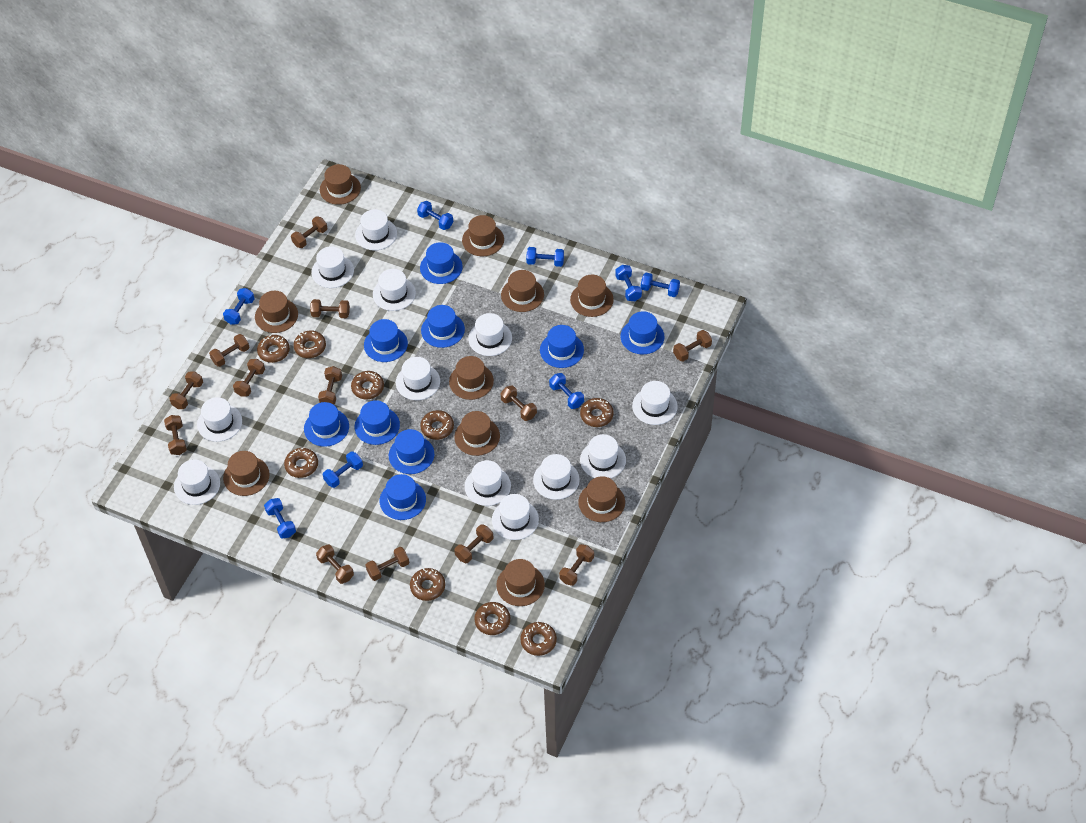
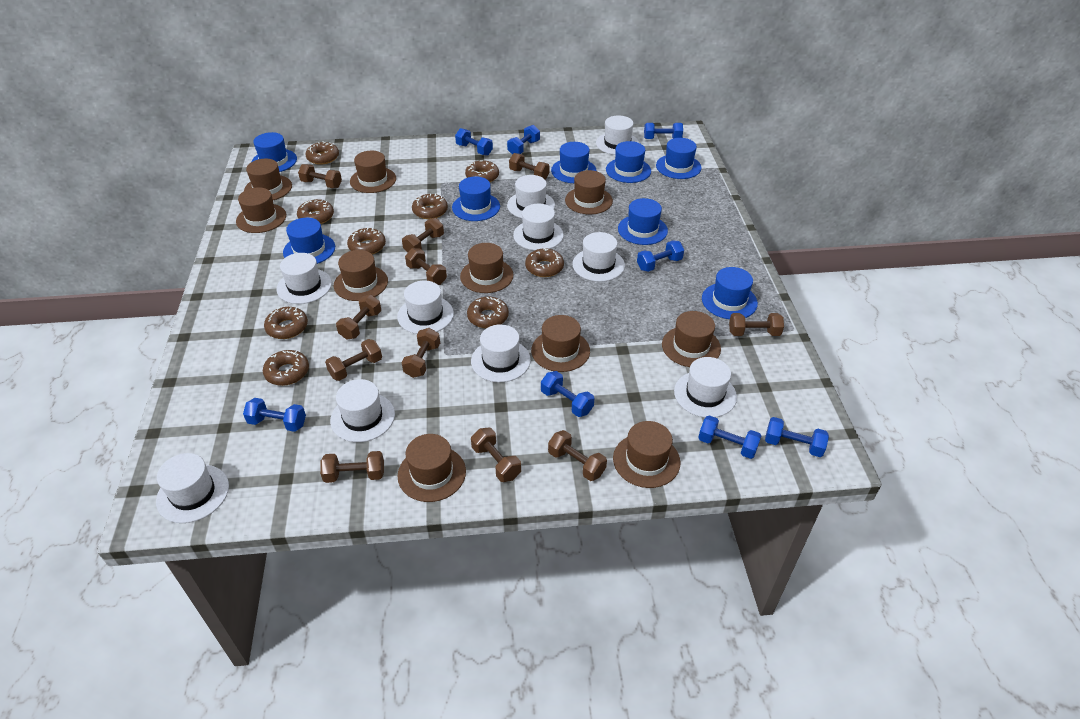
blue hat: 9 -> 8
brown dumbbell: 13 -> 11
white hat: 12 -> 10

